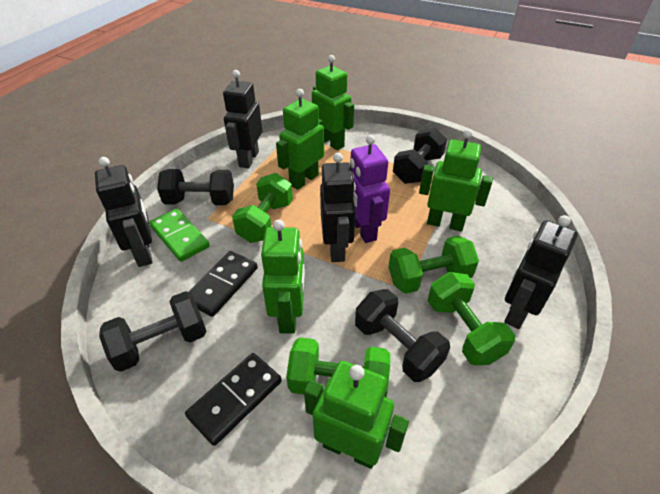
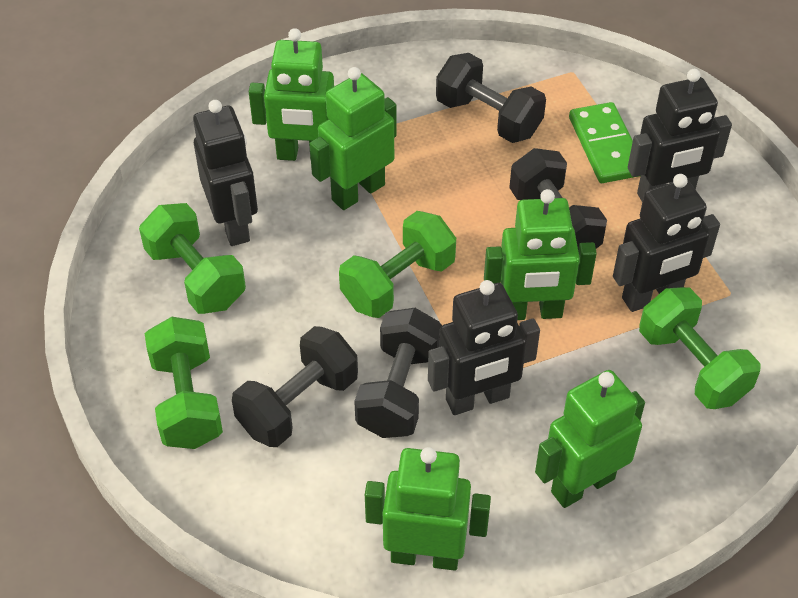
black domino: 2 -> 0
purple robot: 1 -> 0

